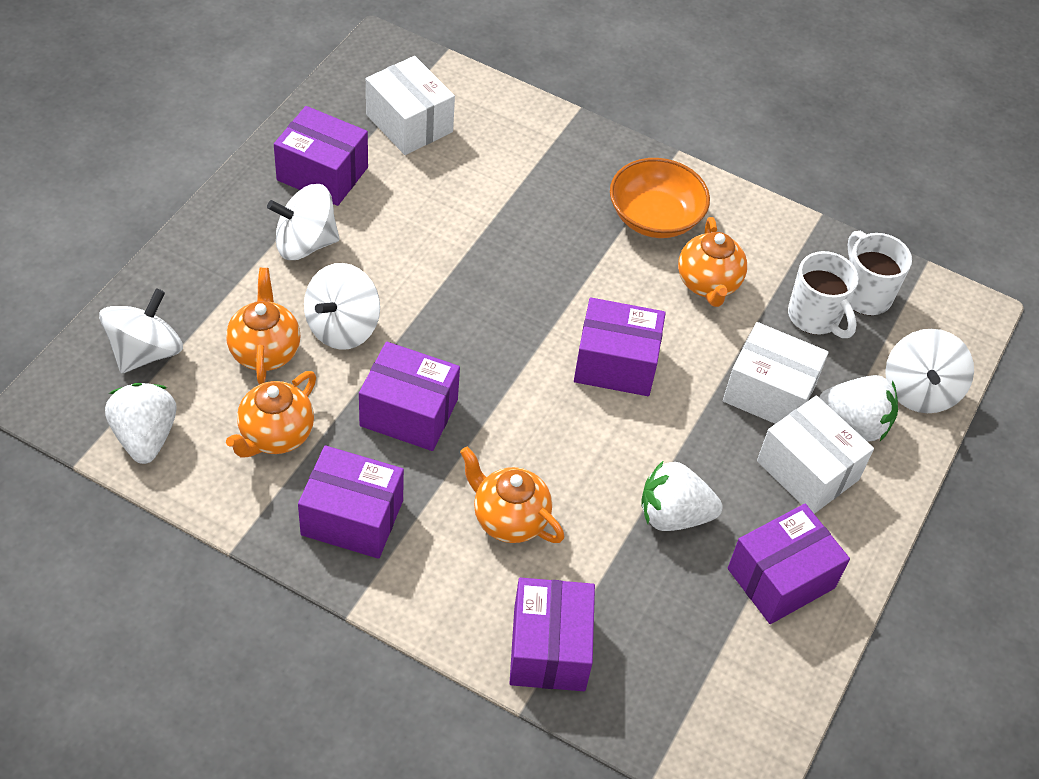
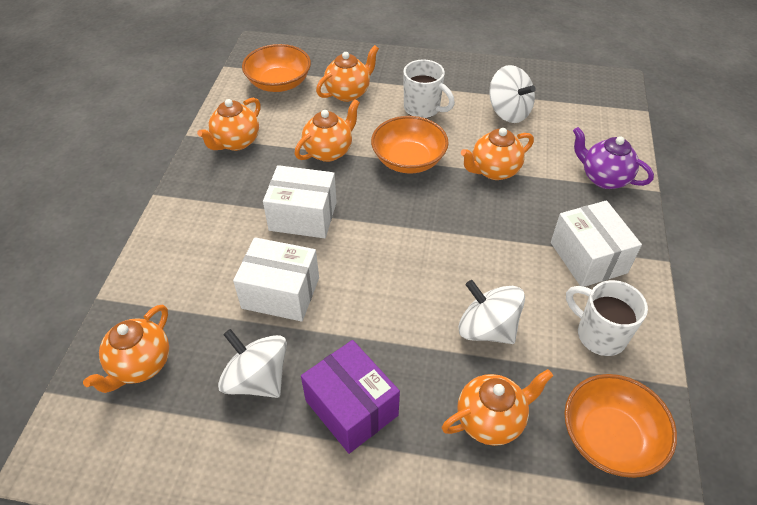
orange bowl: 1 -> 3
orange teapot: 4 -> 6
purple box: 6 -> 1
purple teapot: 0 -> 1
white spinning top: 4 -> 3
white strawberry: 3 -> 0

